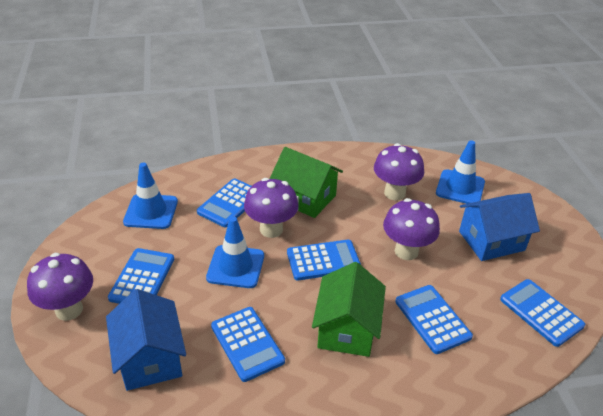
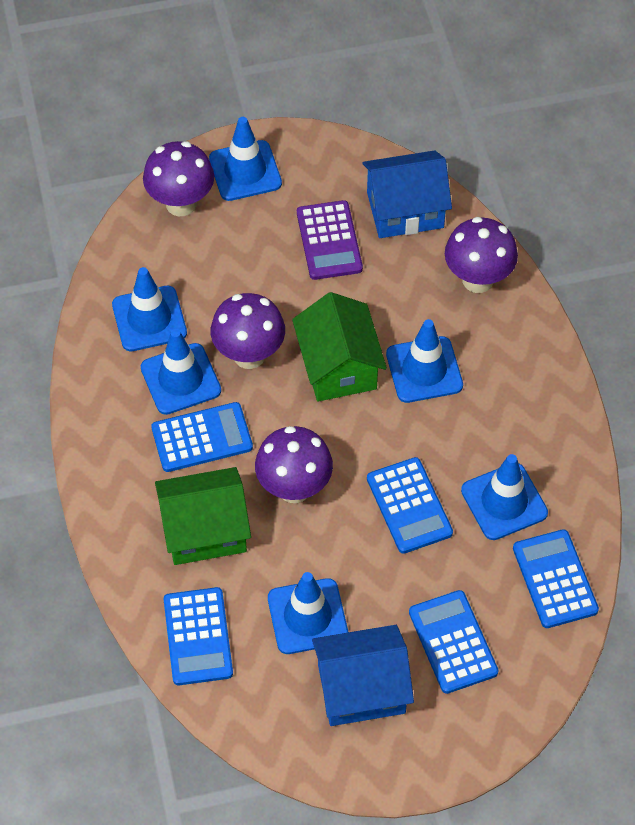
blue calculator: 6 -> 5
blue traffic cone: 3 -> 6
purple calculator: 0 -> 1

